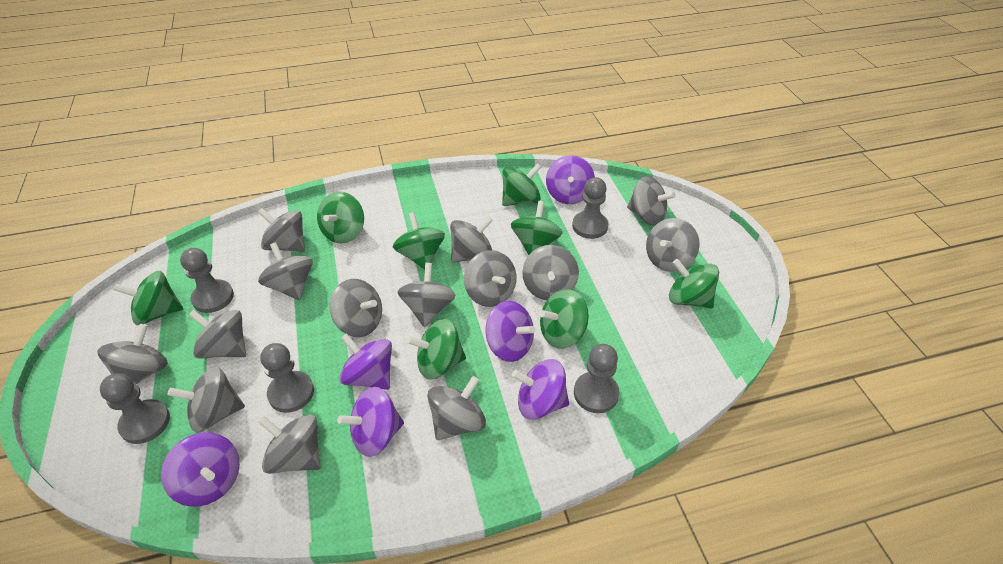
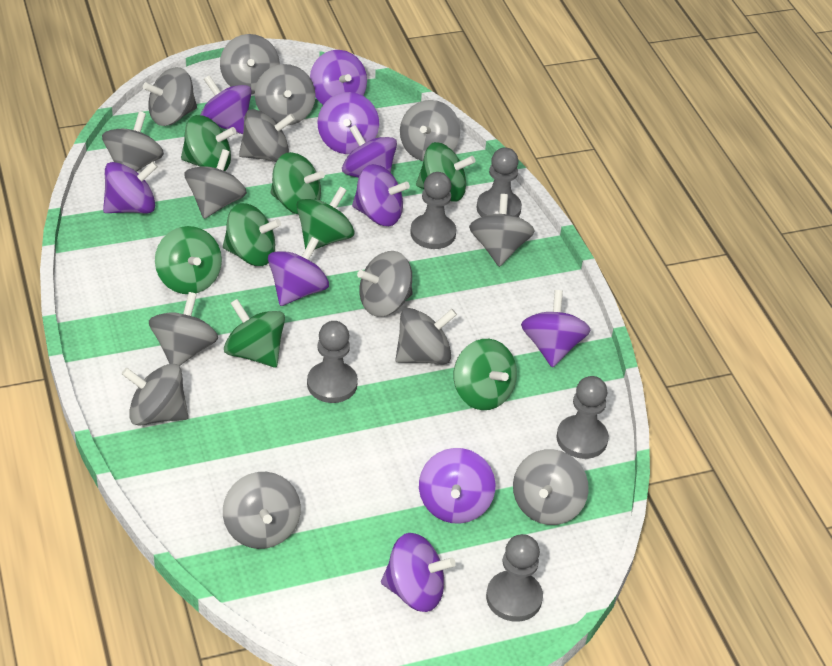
purple spinning top: 6 -> 10

